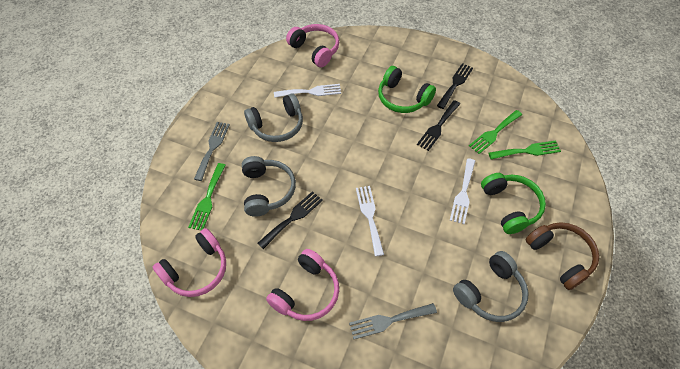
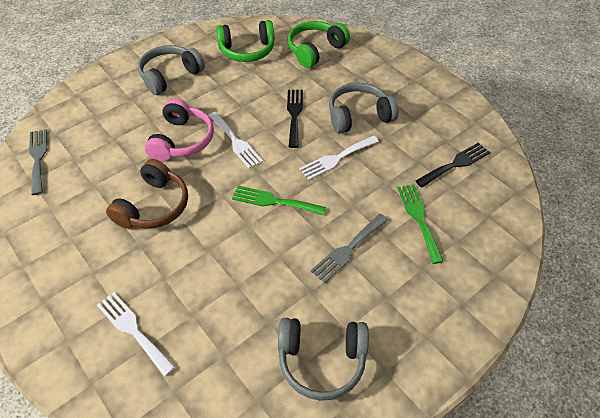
black fork: 3 -> 2
green fork: 3 -> 2
pink headphones: 3 -> 1

